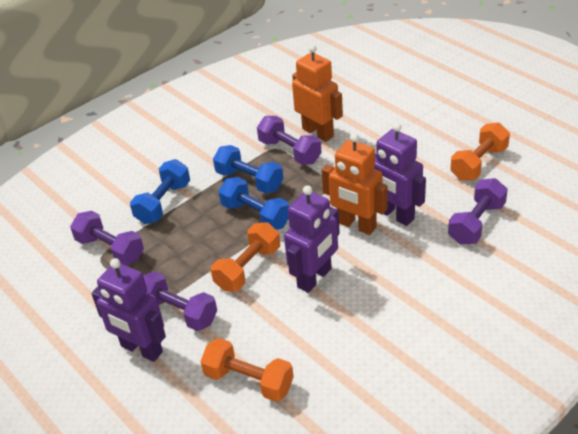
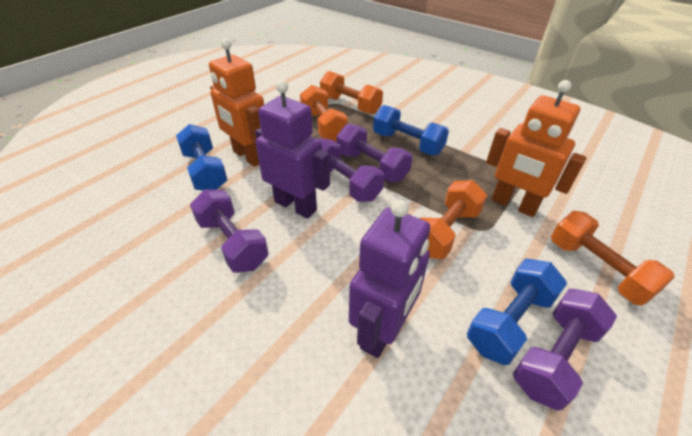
orange dumbbell: 3 -> 4
purple robot: 3 -> 2

